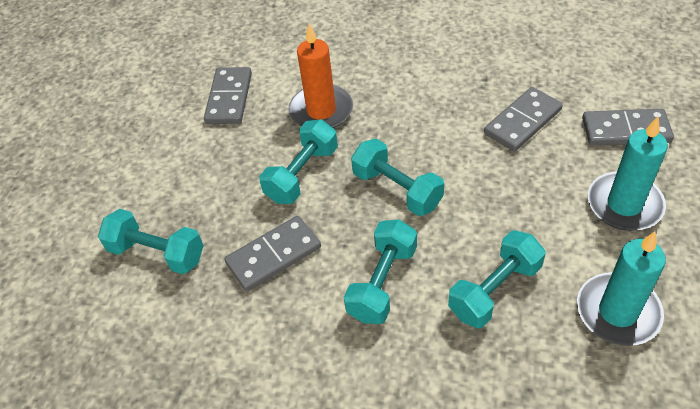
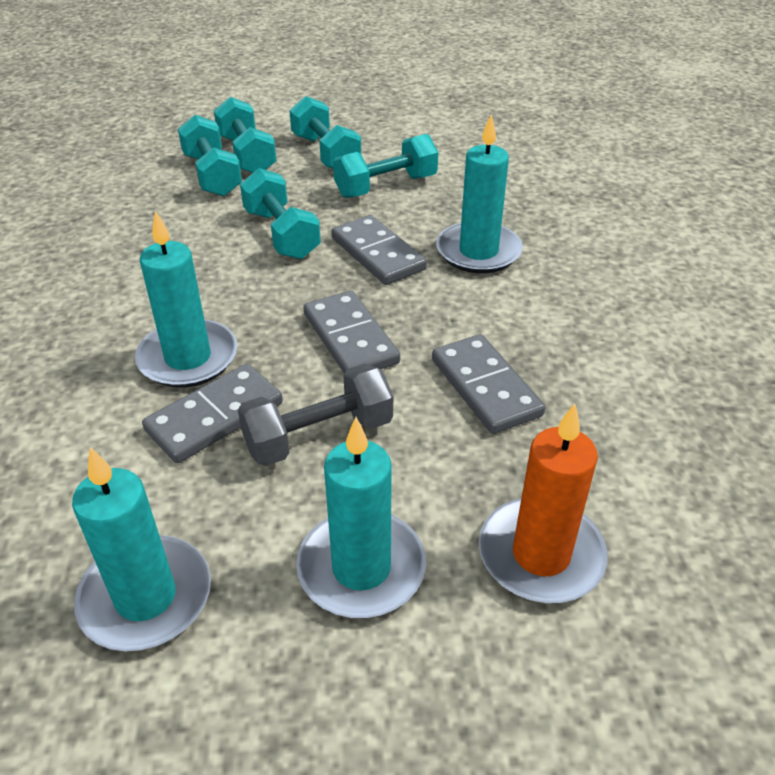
grey dumbbell: 0 -> 1
turquoise candle: 2 -> 4

